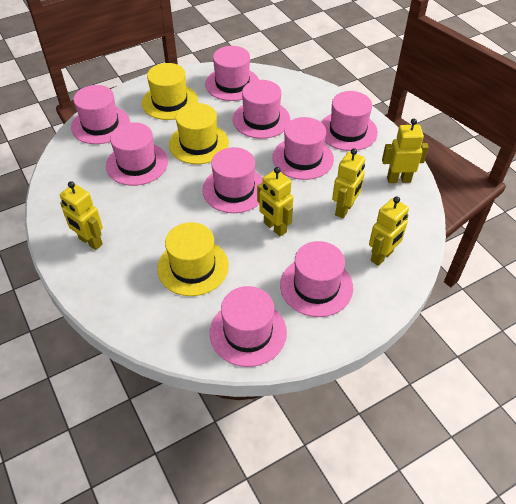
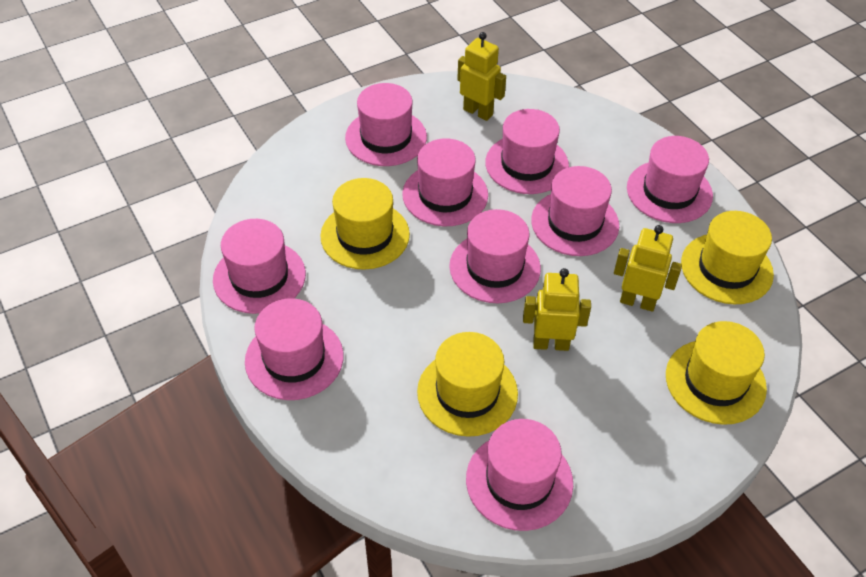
yellow hat: 3 -> 4
yellow robot: 5 -> 3

